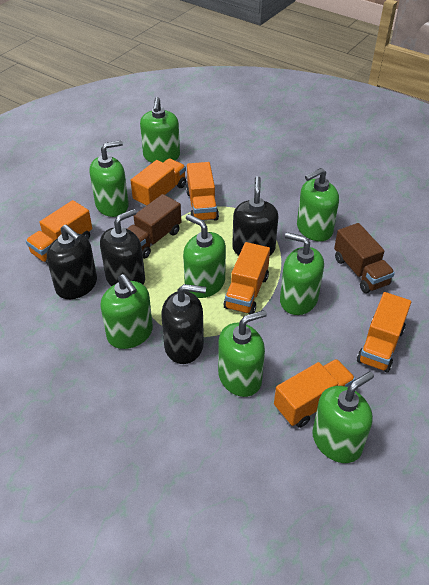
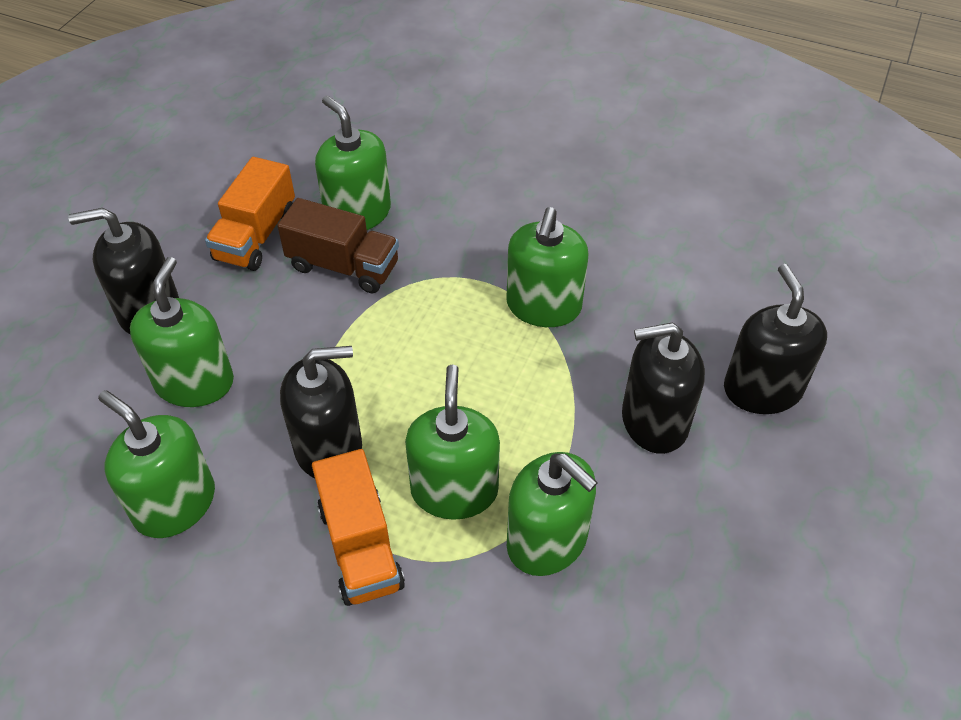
brown truck: 2 -> 1
green soap dispenser: 8 -> 6
orange truck: 6 -> 2

